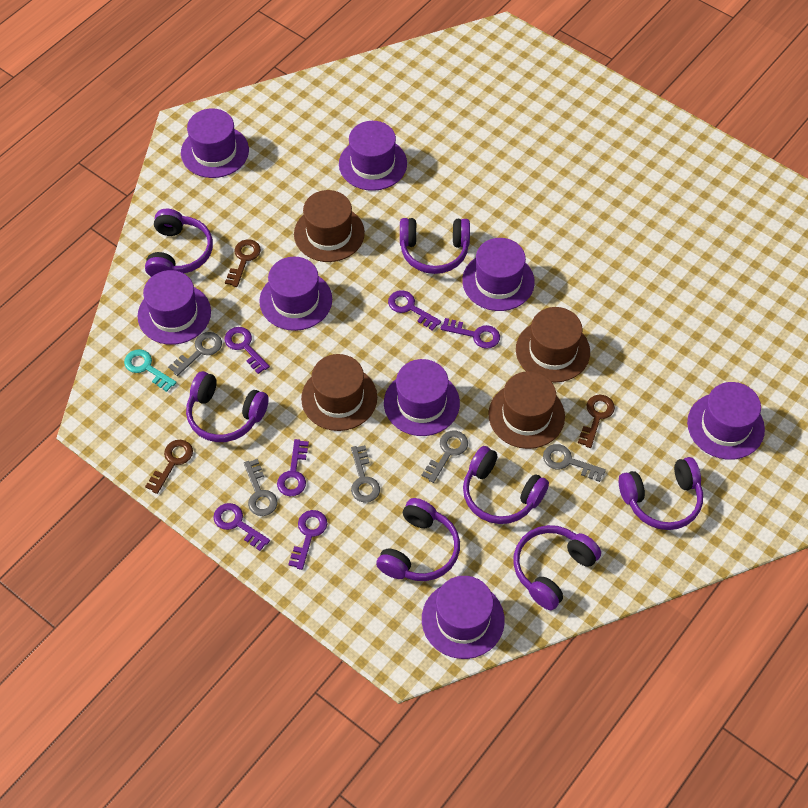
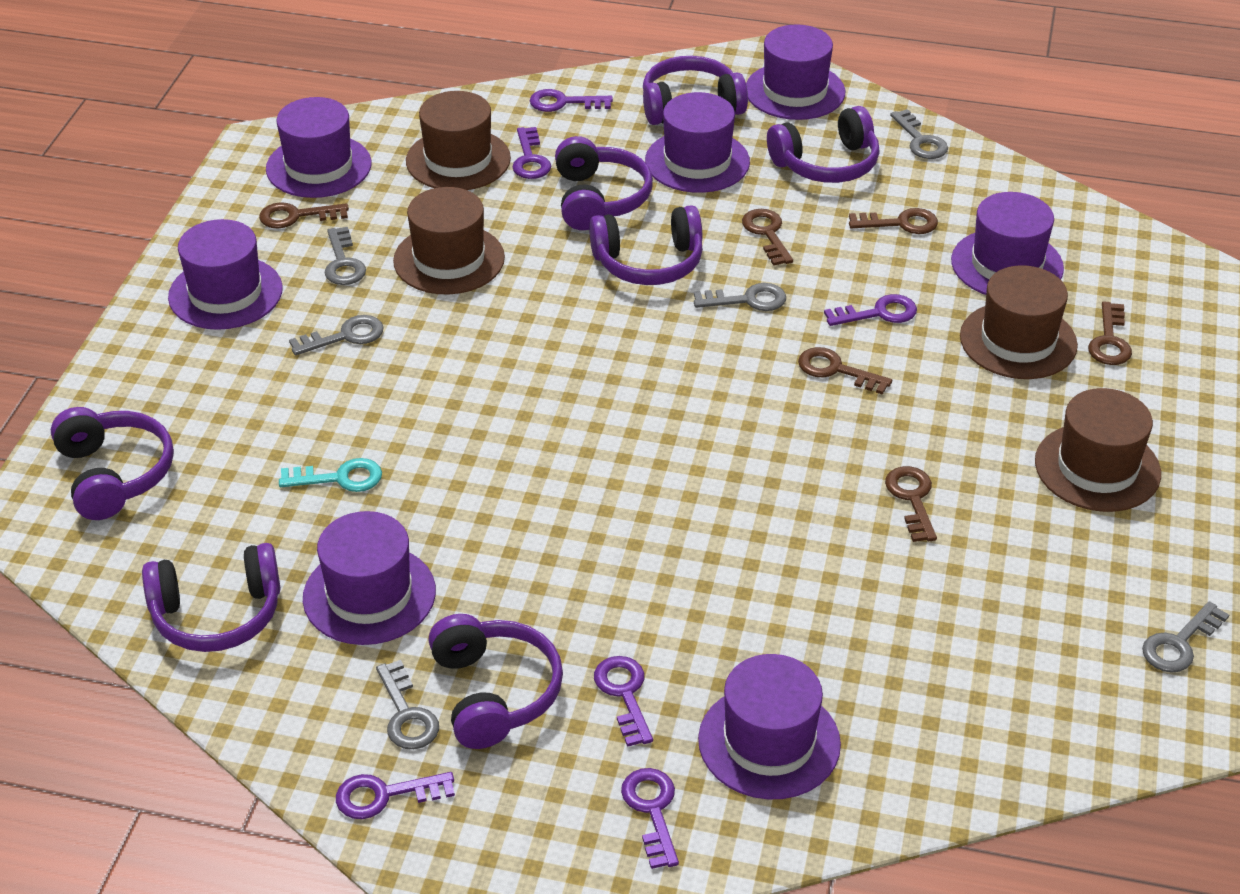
brown key: 3 -> 6
grey key: 5 -> 6
purple hat: 8 -> 7

